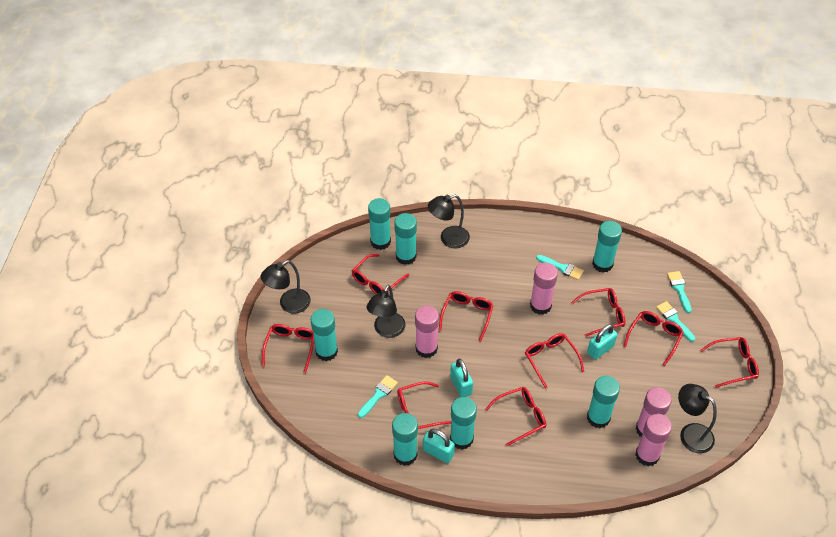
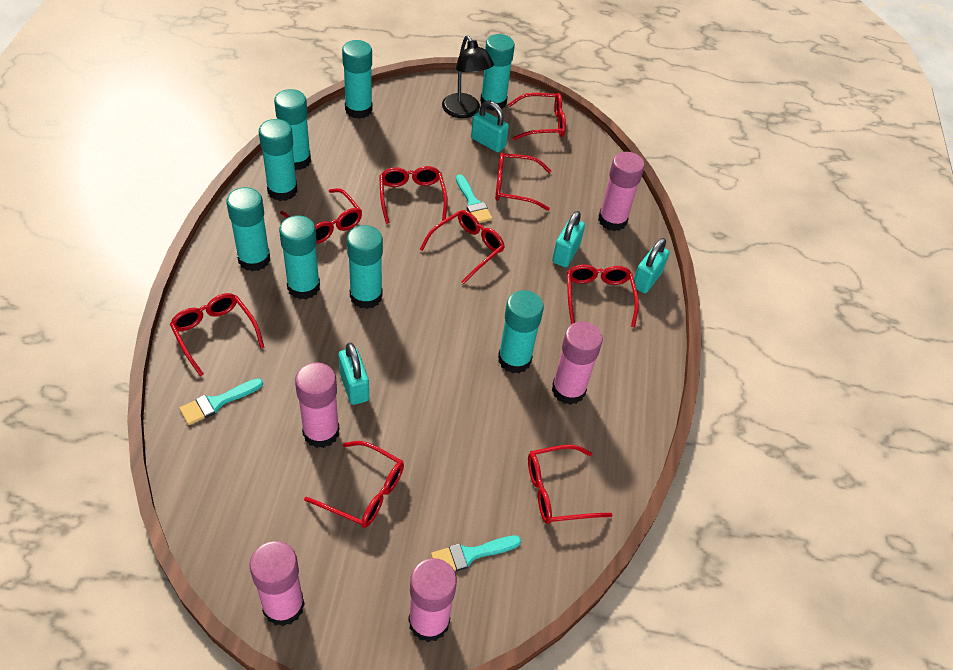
black lamp: 4 -> 1
pink glue stick: 4 -> 5
turquoise brush: 4 -> 3
turquoise glue stick: 7 -> 8
turquoise padlock: 3 -> 4

